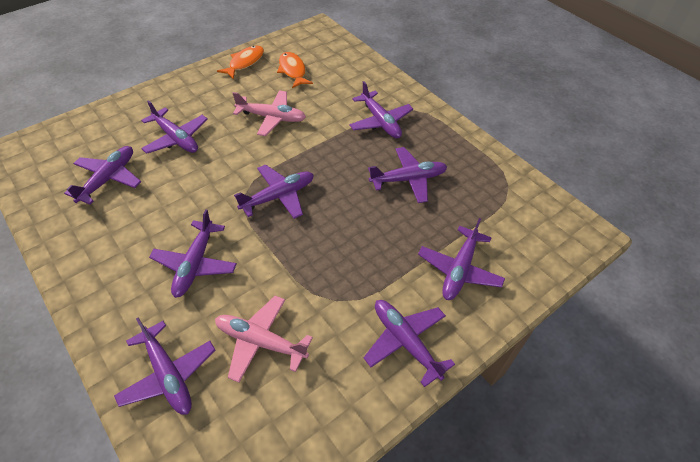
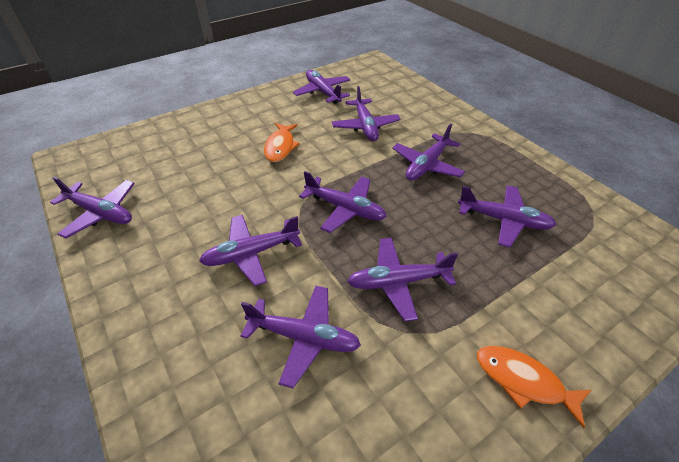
pink plane: 2 -> 0

